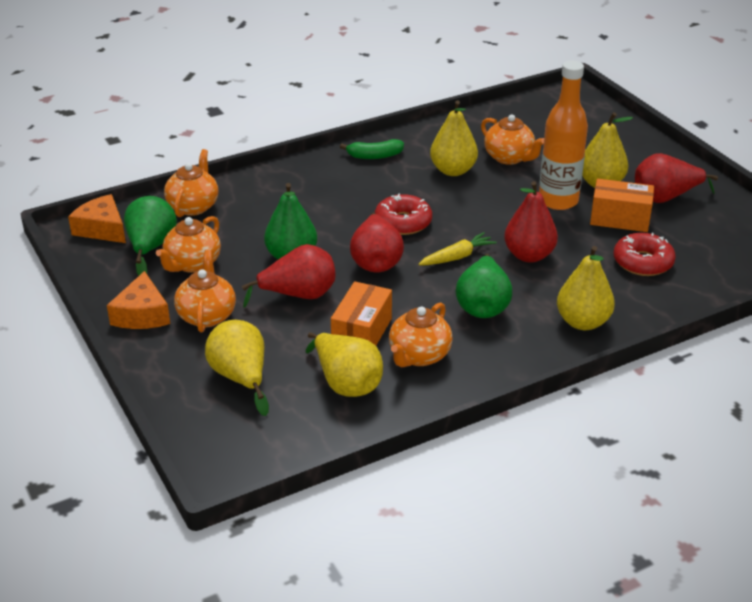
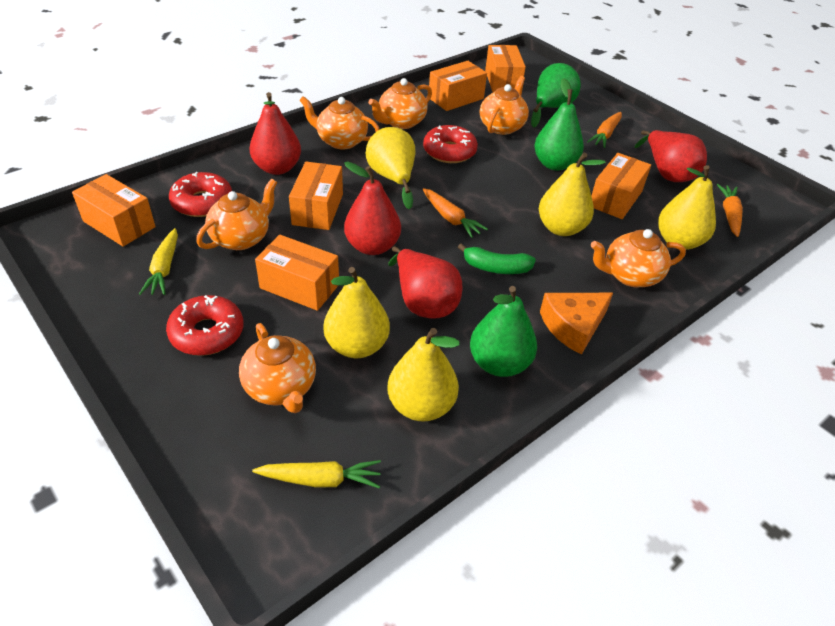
orange bottle: 1 -> 0
orange box: 2 -> 6
orange carrot: 0 -> 3
orange cheese: 2 -> 1
orange teapot: 5 -> 6
red donut: 2 -> 3
yellow carrot: 1 -> 2

